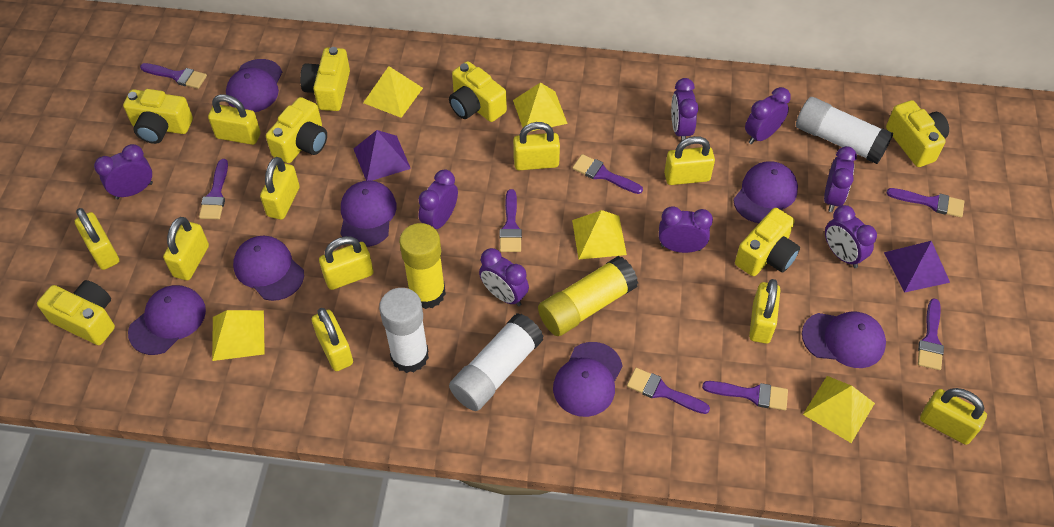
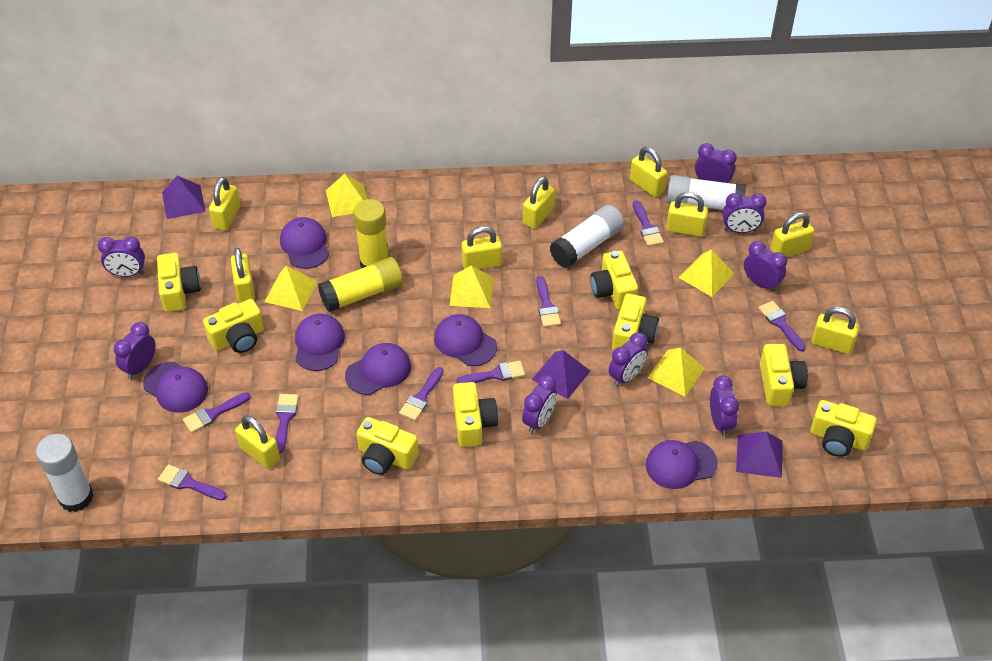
purple cap: 7 -> 6
purple pyramid: 2 -> 3
yellow camera: 7 -> 8
yellow padlock: 10 -> 9

